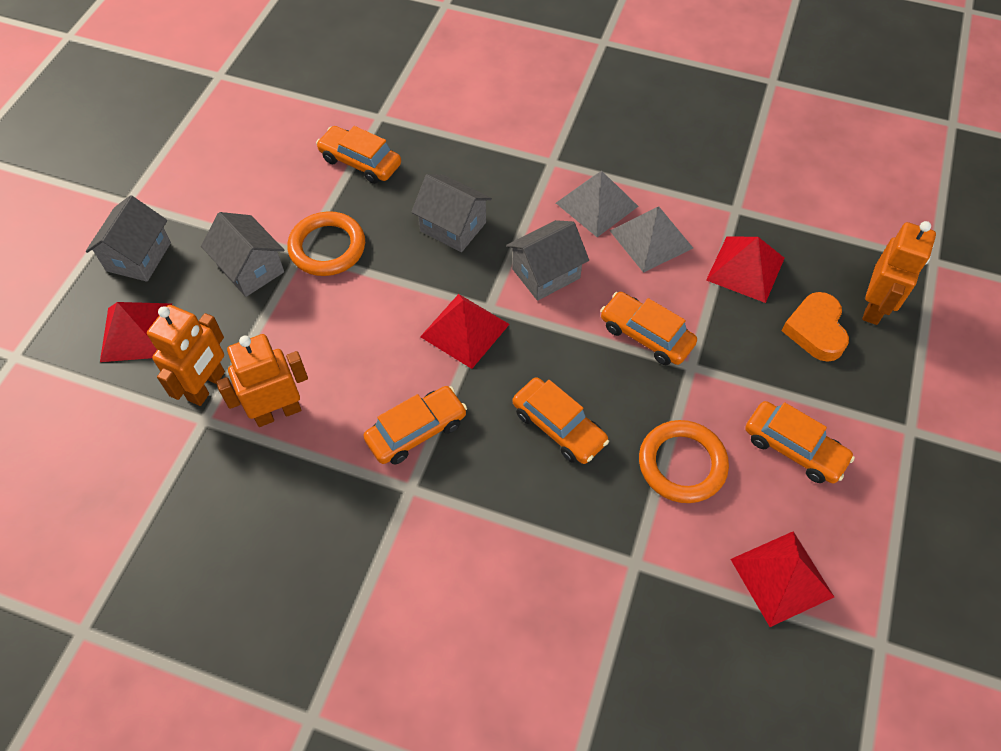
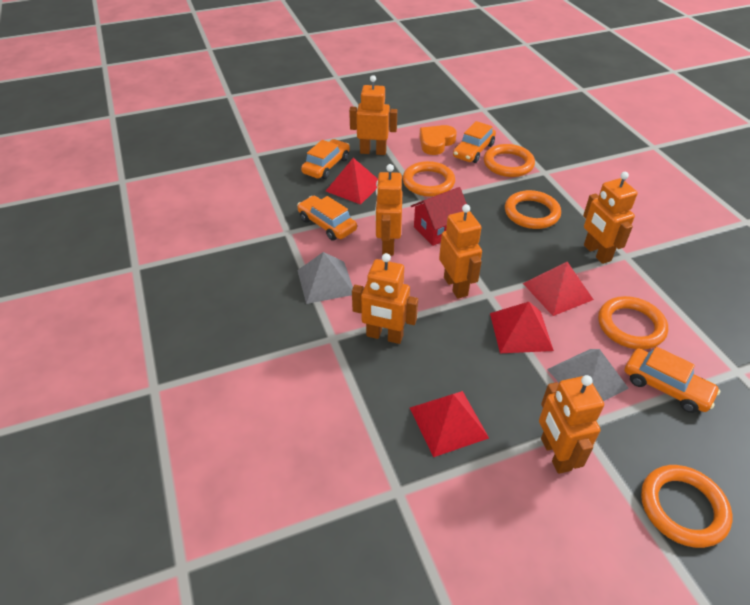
grey house: 4 -> 0
orange car: 5 -> 4
orange ring: 2 -> 5
orange robot: 3 -> 6
red house: 0 -> 1

